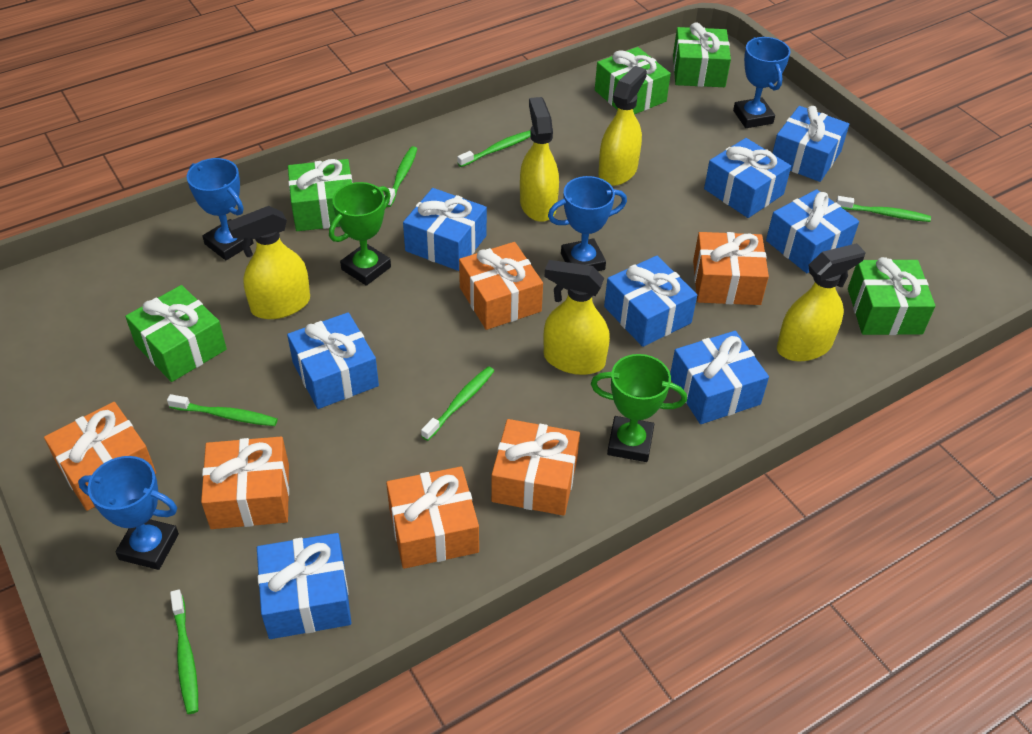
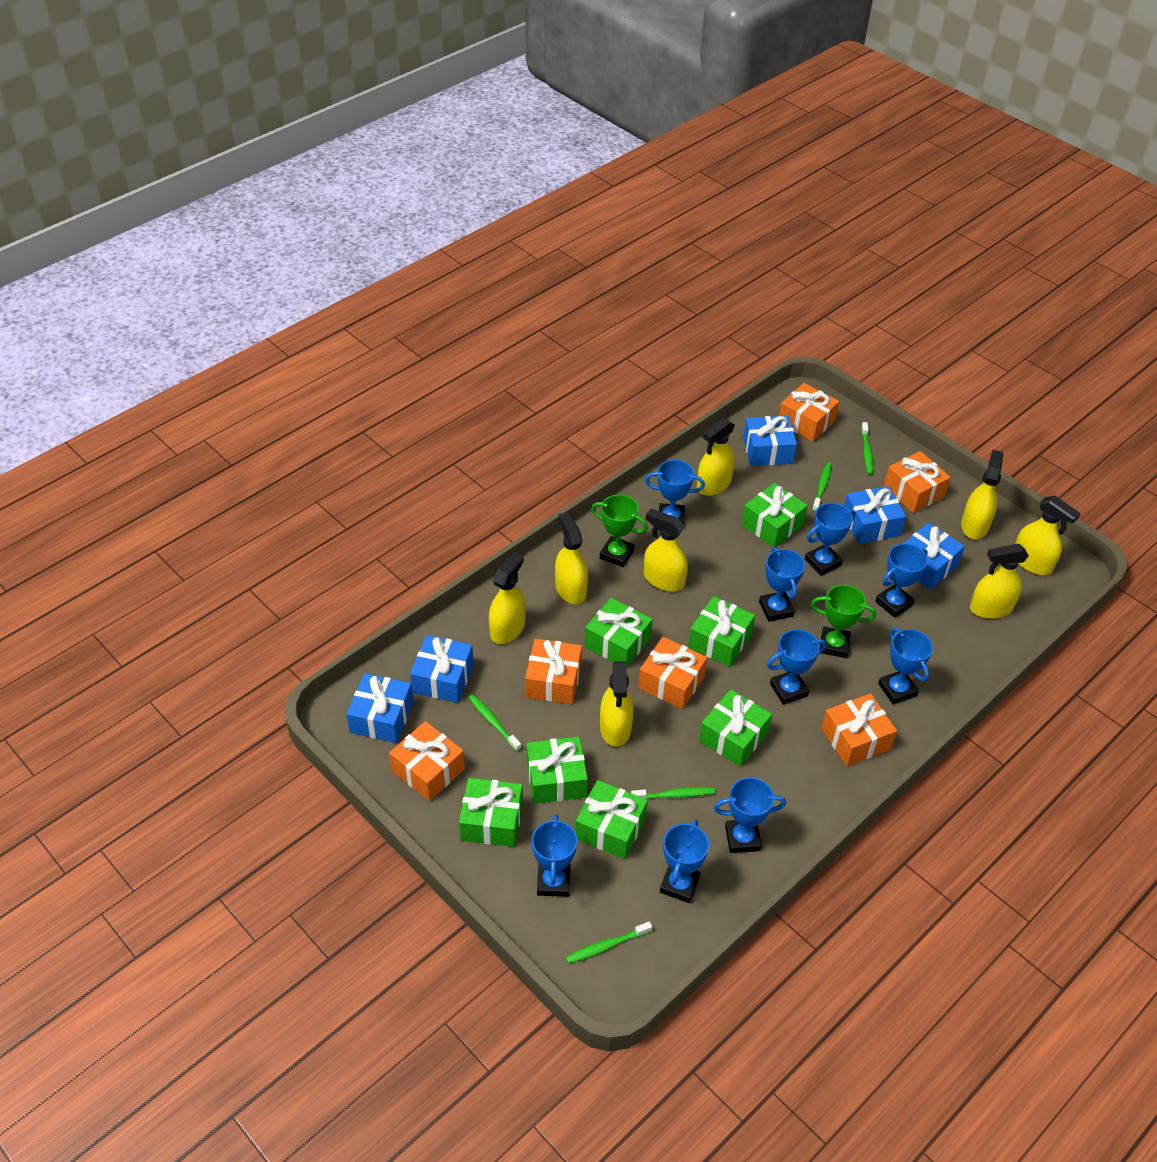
blue gift: 8 -> 5
blue trophy: 4 -> 9
green gift: 5 -> 7
green toothbrush: 6 -> 5
yellow spray bottle: 5 -> 8

